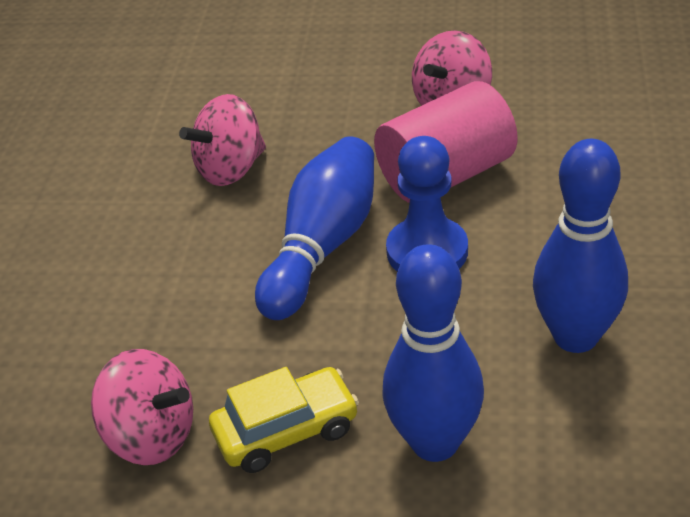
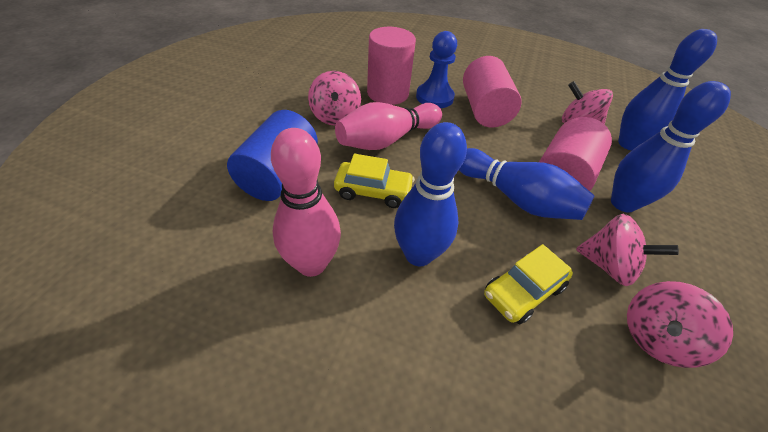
blue bowling pin: 3 -> 4
blue cylinder: 0 -> 1
pink bowling pin: 0 -> 2
pink cylinder: 1 -> 3
pink spinning top: 3 -> 4
yellow car: 1 -> 2

